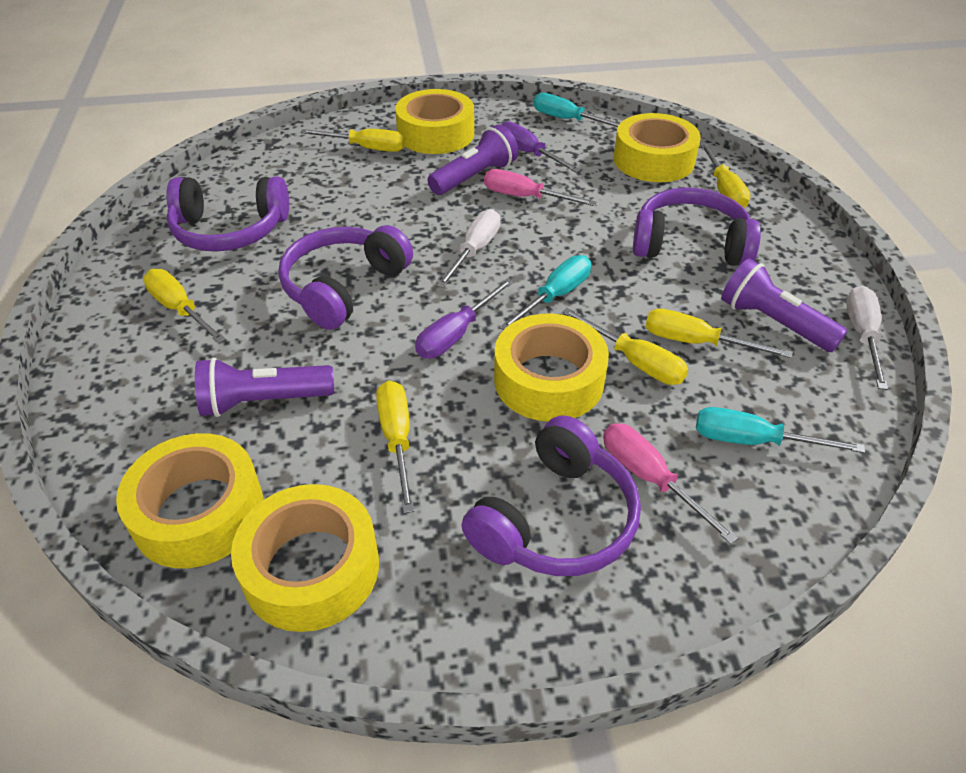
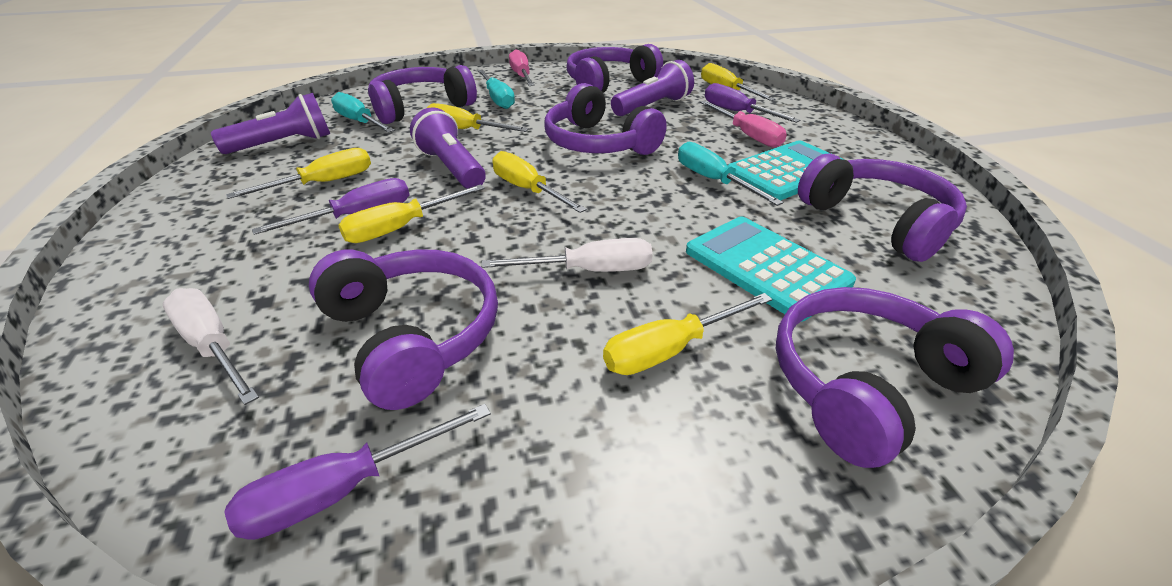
purple headphones: 4 -> 6
purple screwdriver: 2 -> 3
turquoise calculator: 0 -> 2
yellow tape: 5 -> 0

